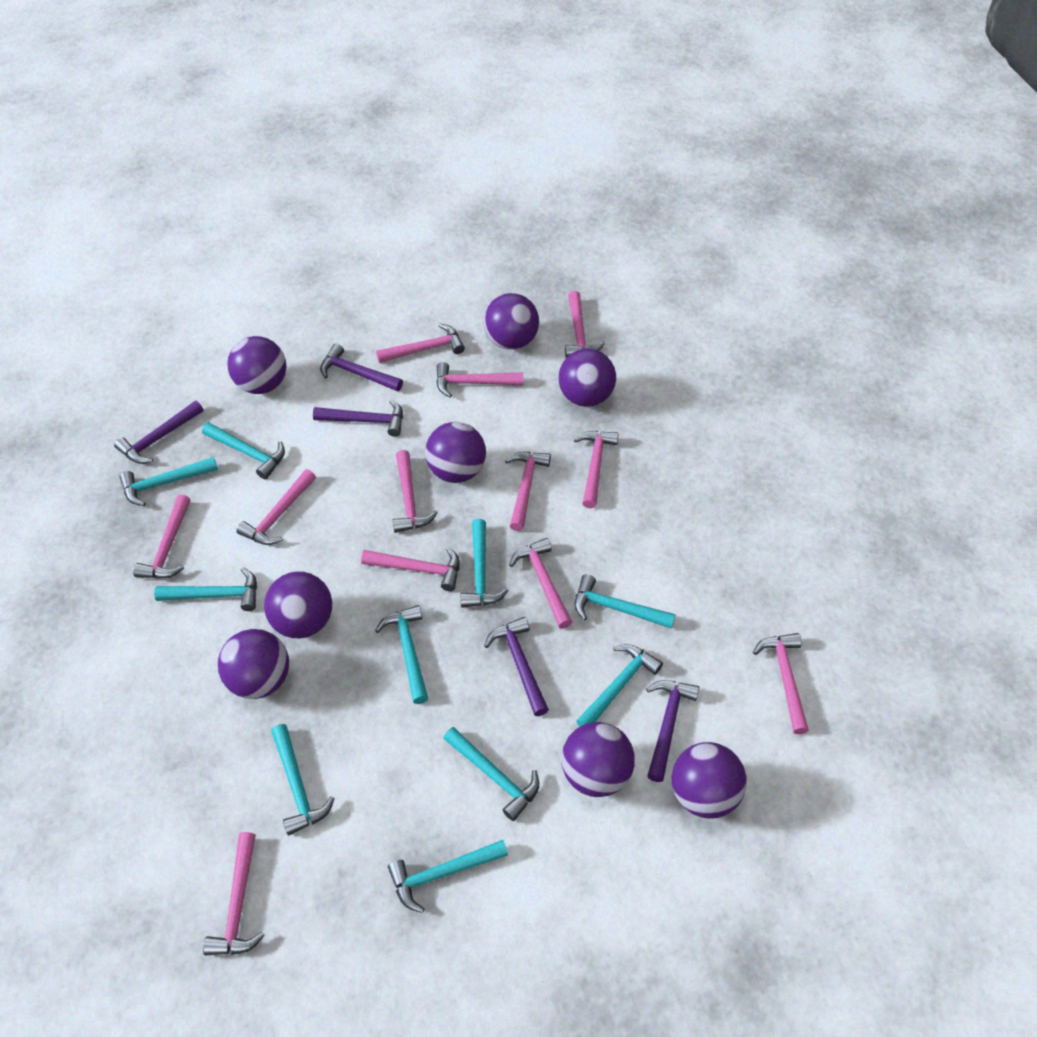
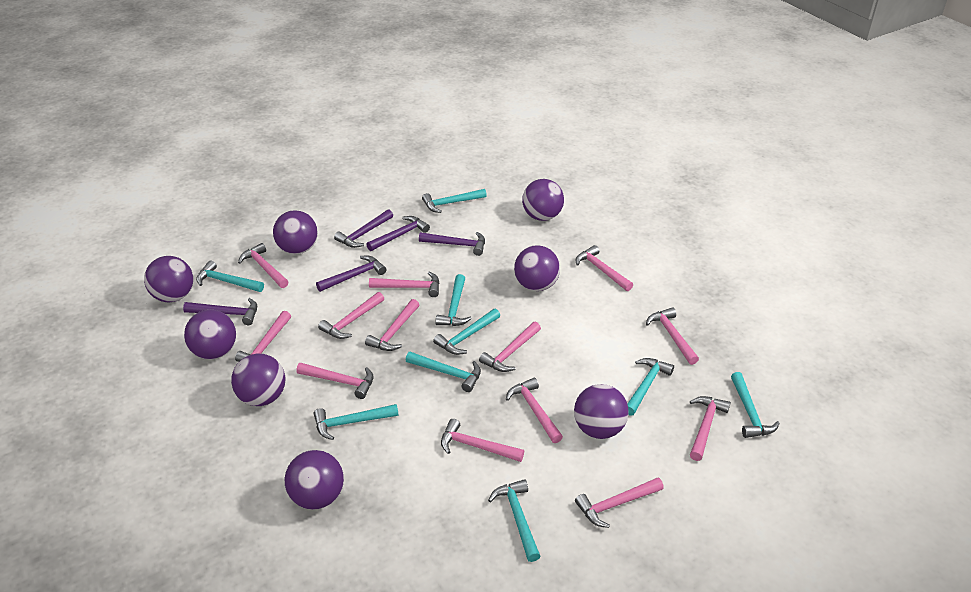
pink hammer: 12 -> 13
turquoise hammer: 10 -> 9

